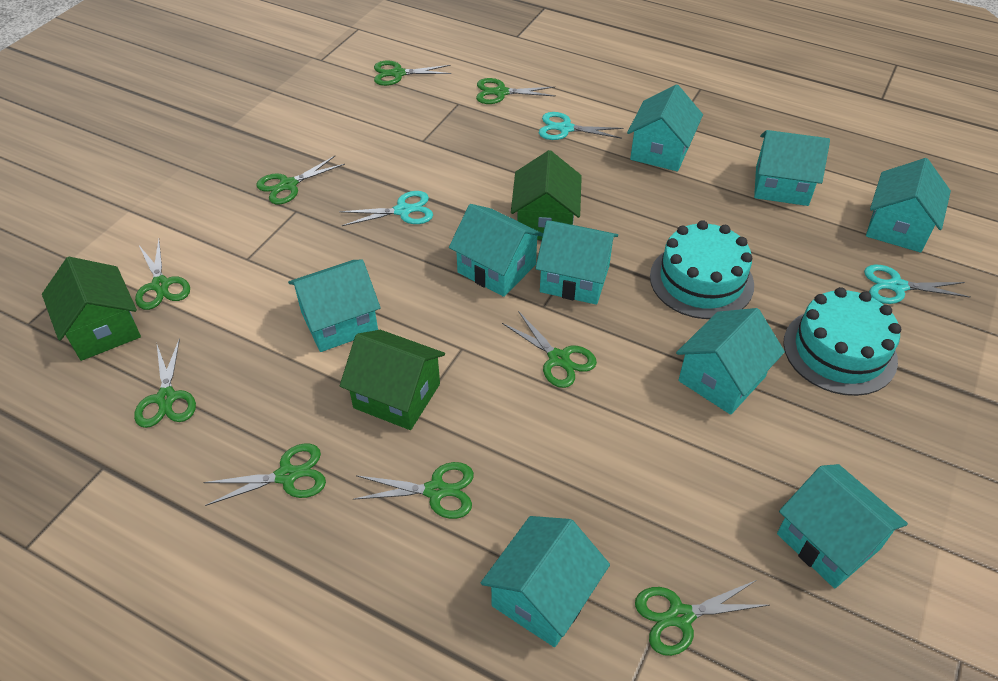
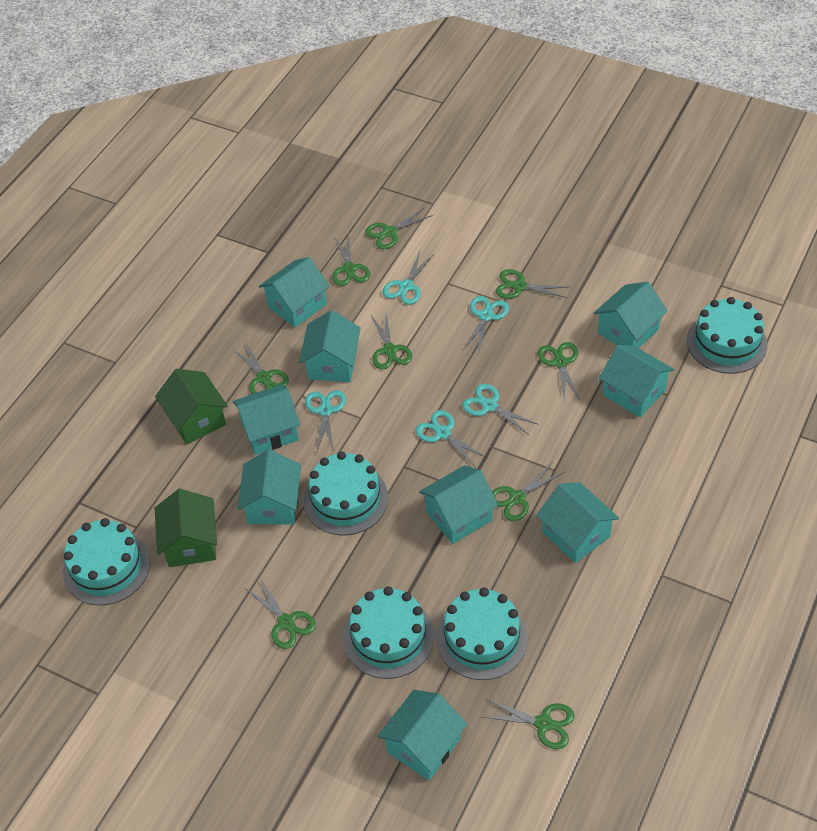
green house: 3 -> 2
turquoise cake: 2 -> 5
turquoise scissors: 3 -> 5

